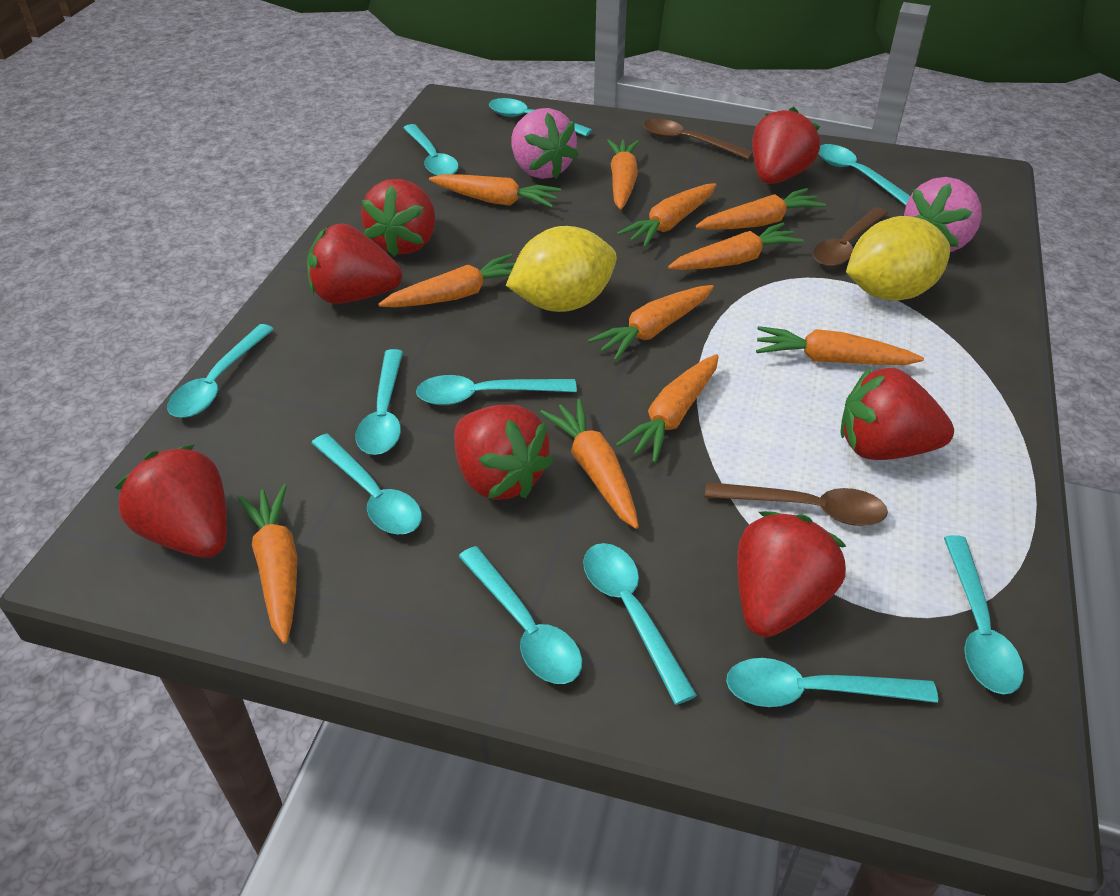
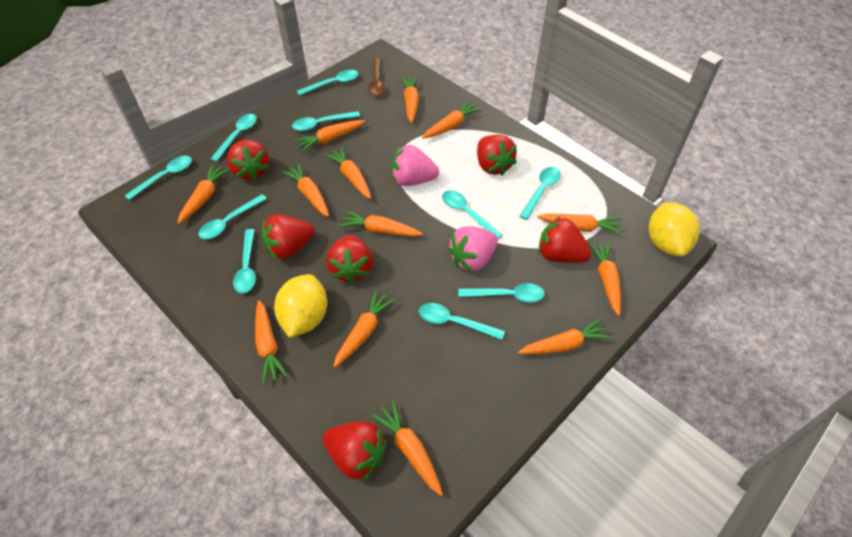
brown spoon: 3 -> 1
orange carrot: 11 -> 13
red strawberry: 7 -> 6
turquoise spoon: 11 -> 10

